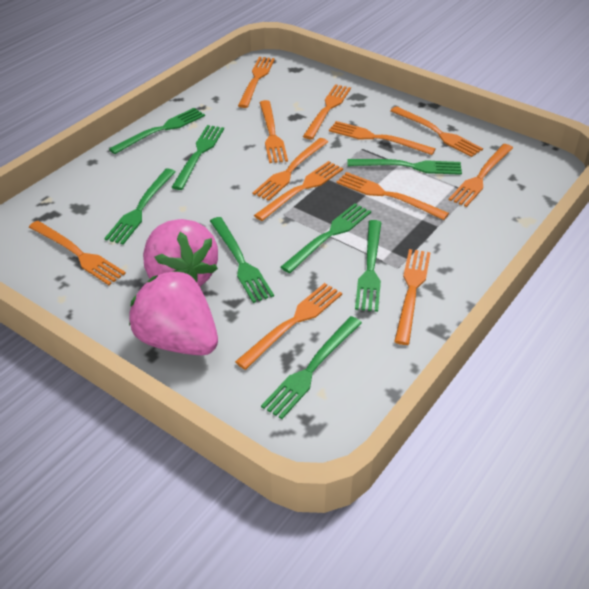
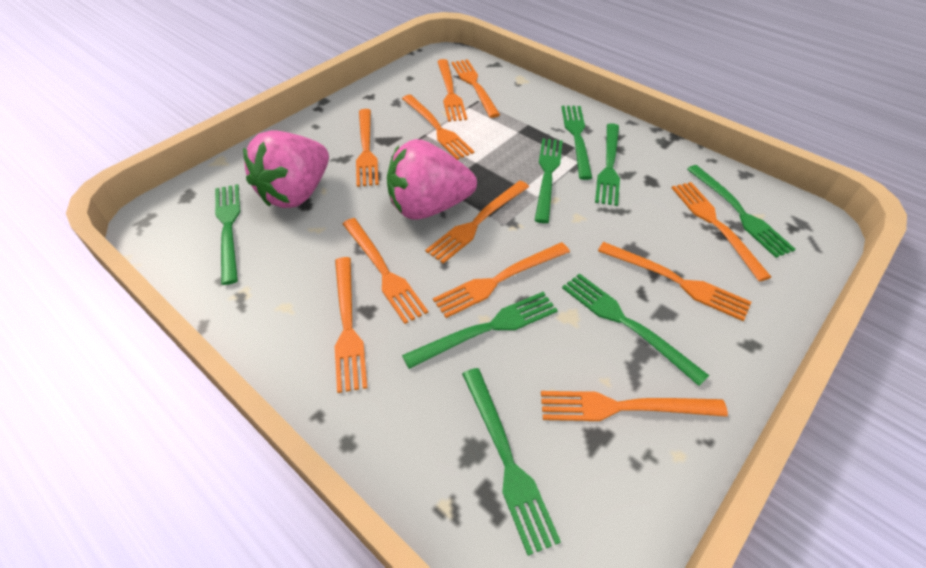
orange fork: 12 -> 11

